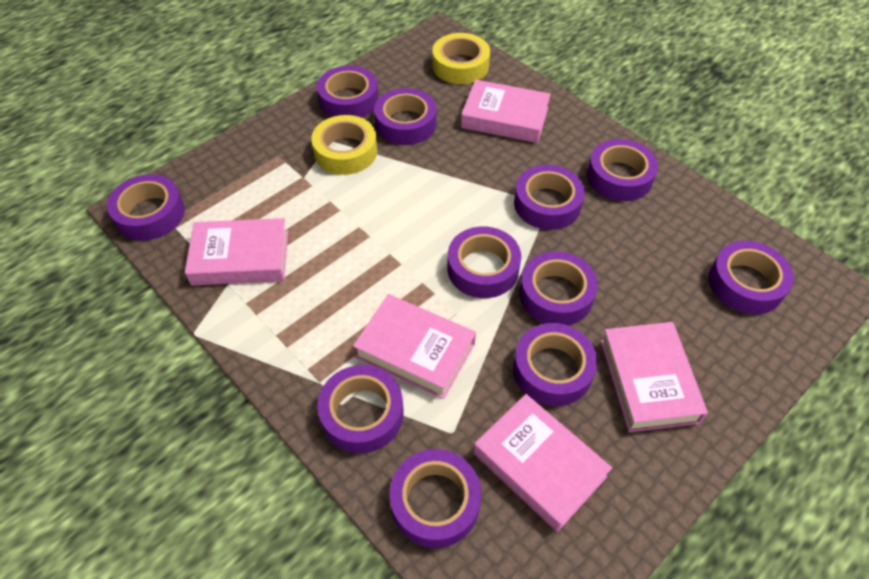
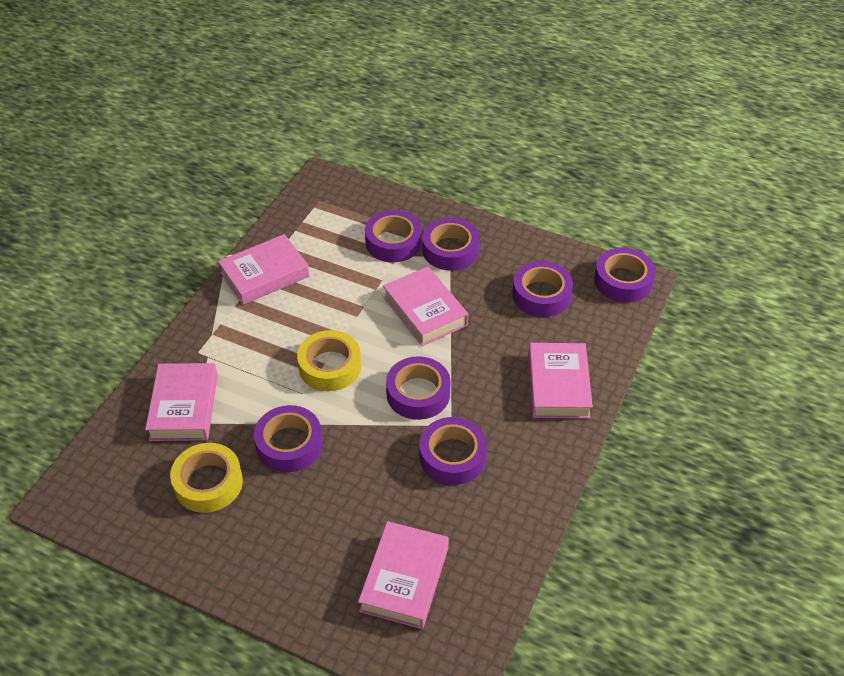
purple tape: 11 -> 7

